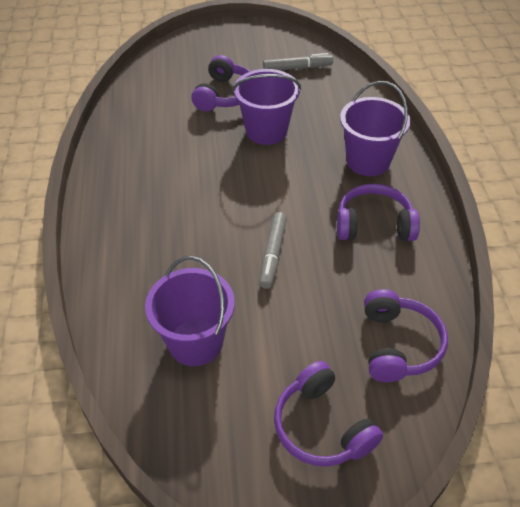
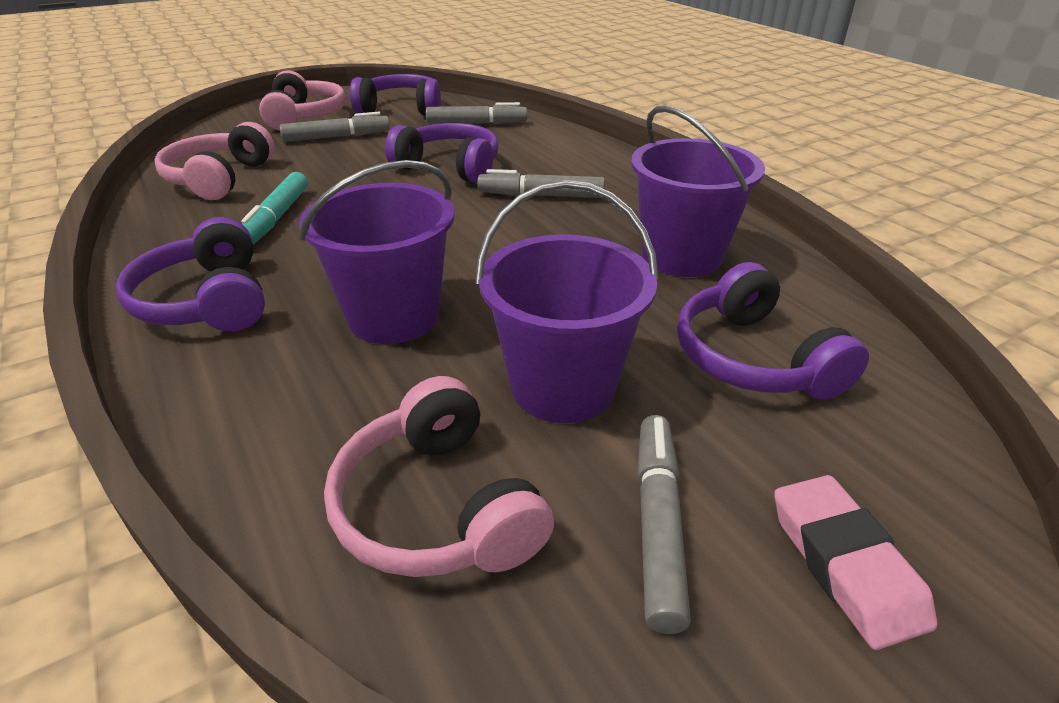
grey marker: 2 -> 4
pink eraser: 0 -> 1
pink headphones: 0 -> 3
turquoise marker: 0 -> 1

